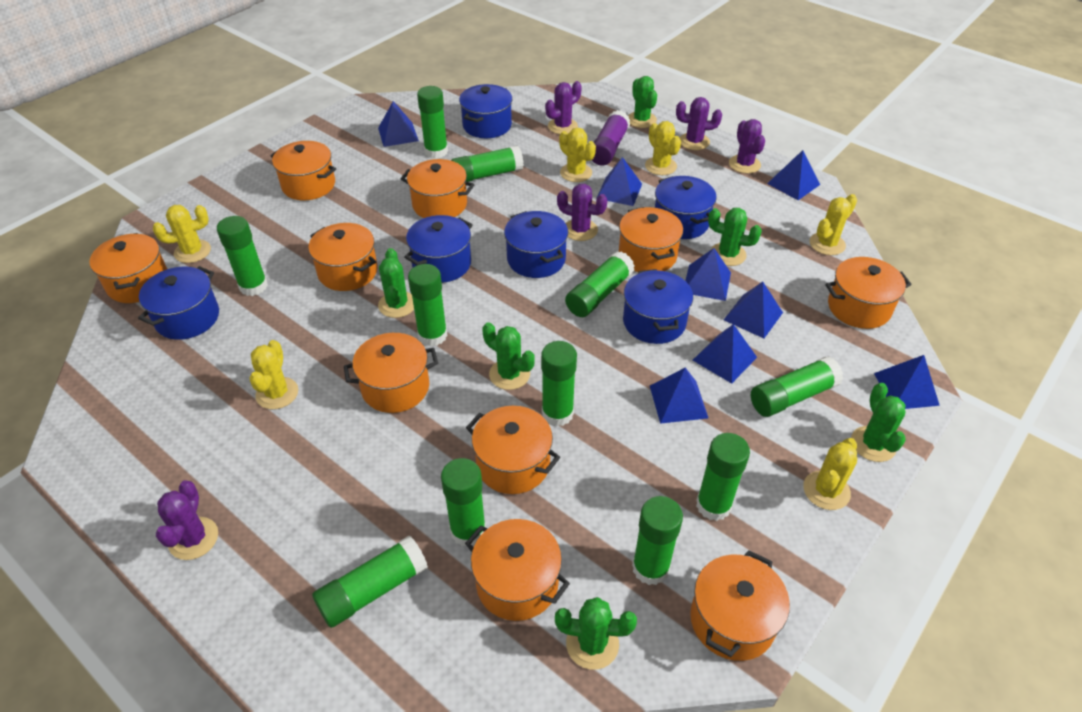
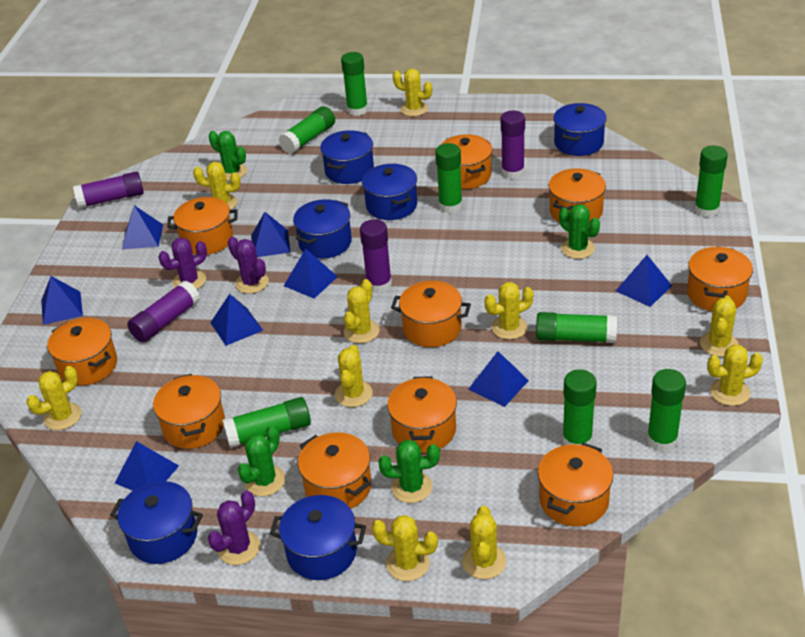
green cactus: 6 -> 4
green glue stick: 11 -> 8
purple cactus: 5 -> 3
purple glue stick: 1 -> 4
yellow cactus: 6 -> 10

